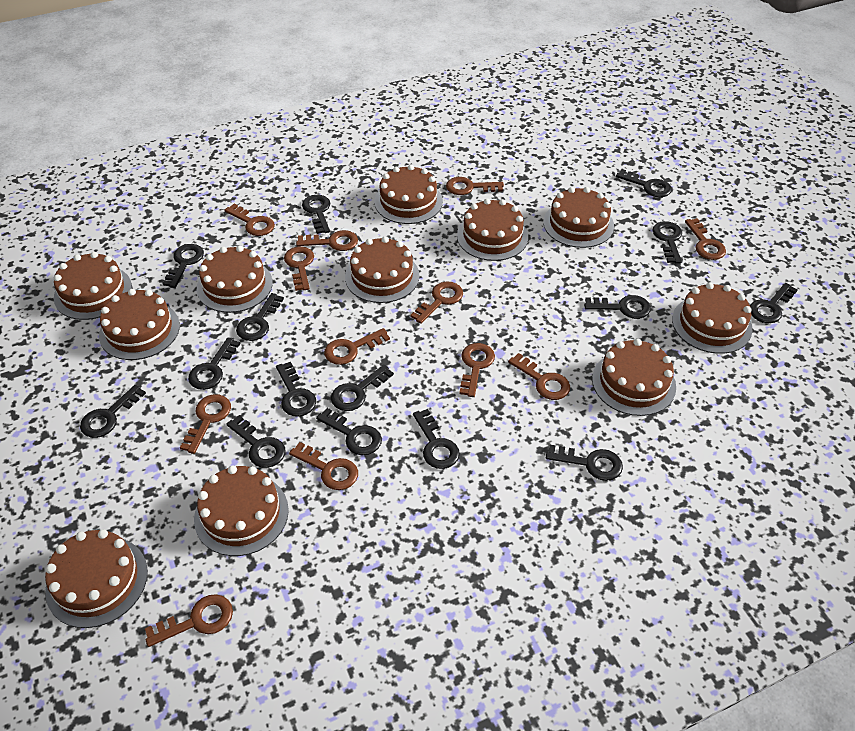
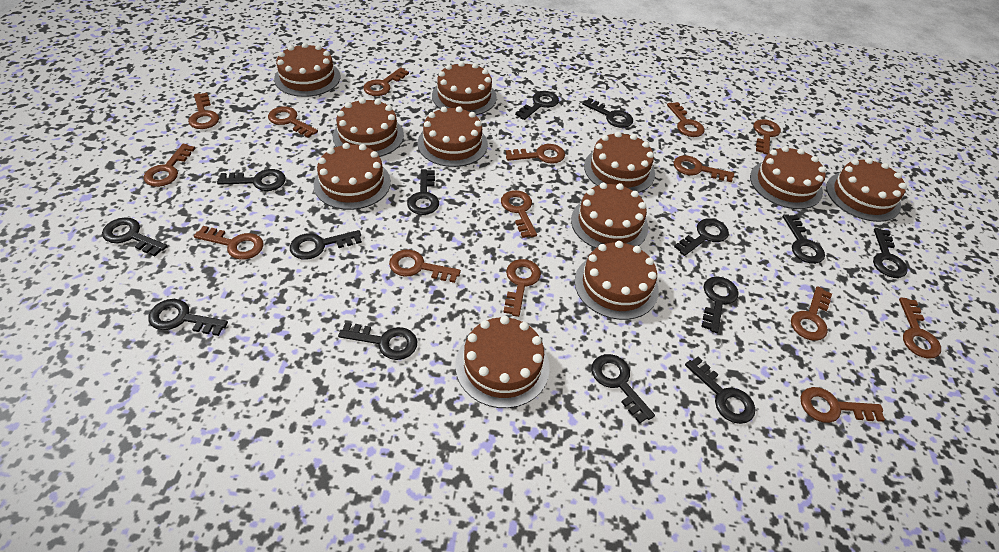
black key: 15 -> 14
brown key: 12 -> 15

